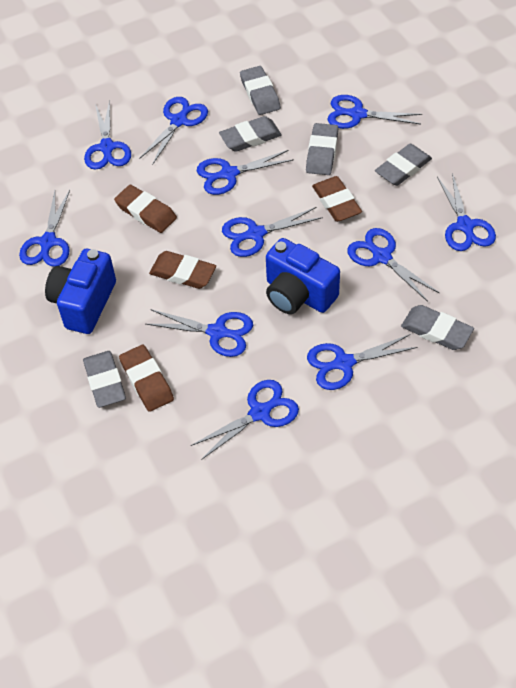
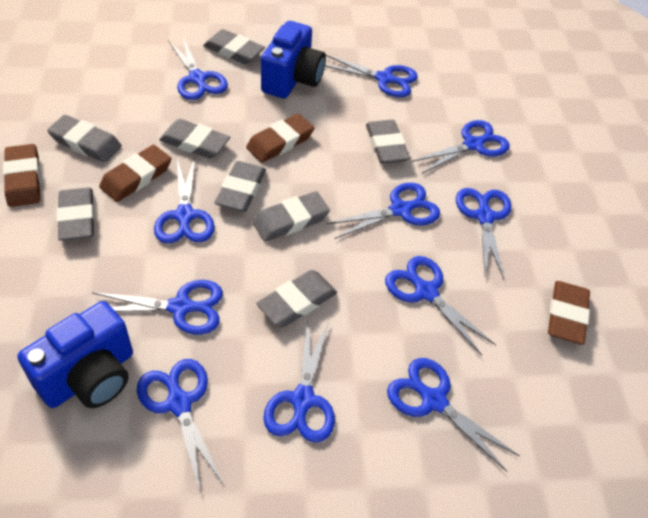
grey eraser: 6 -> 8

